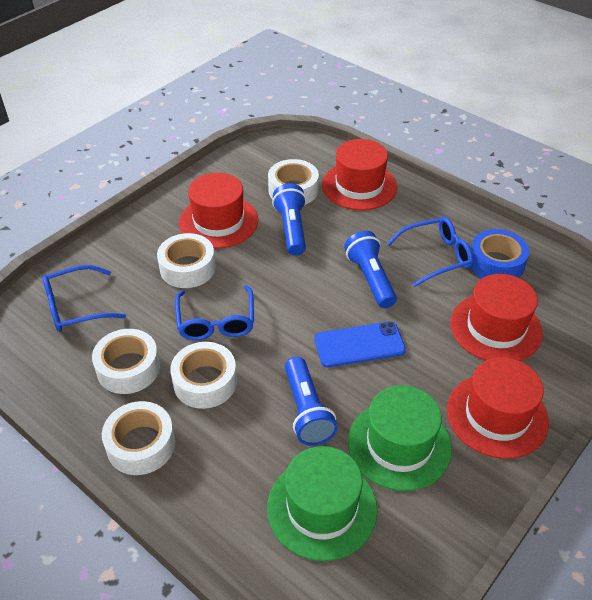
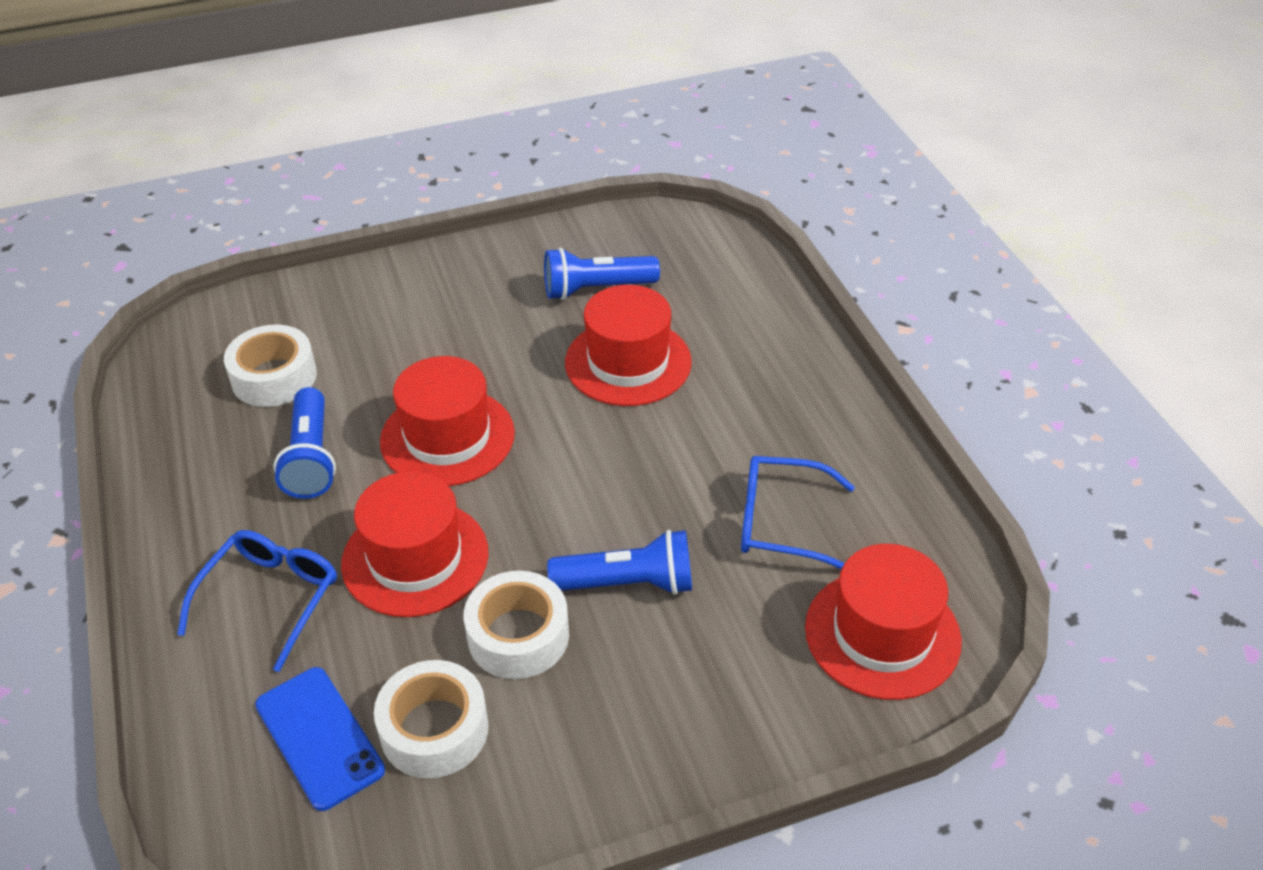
blue glasses: 3 -> 2
blue tape: 1 -> 0
green hat: 2 -> 0
white tape: 5 -> 3

